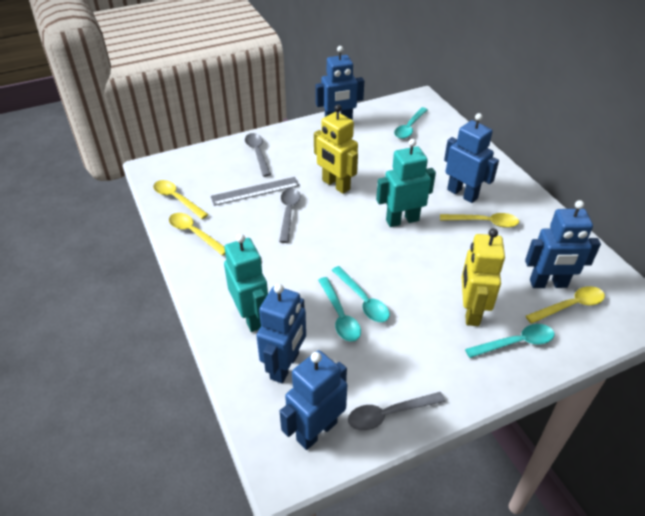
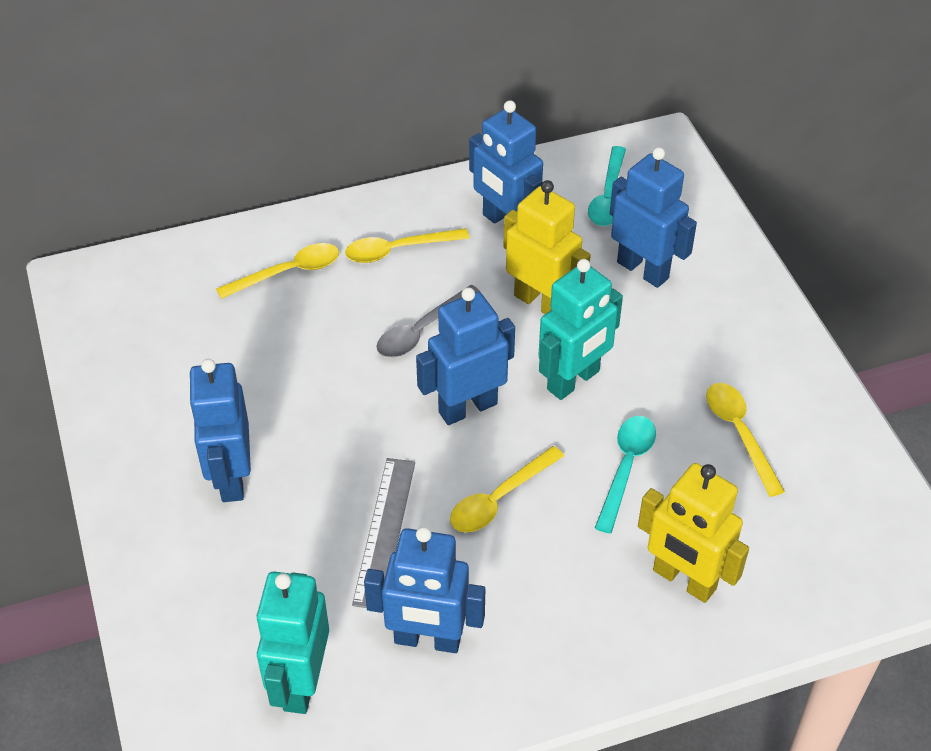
grey spoon: 3 -> 1
turquoise spoon: 4 -> 2

